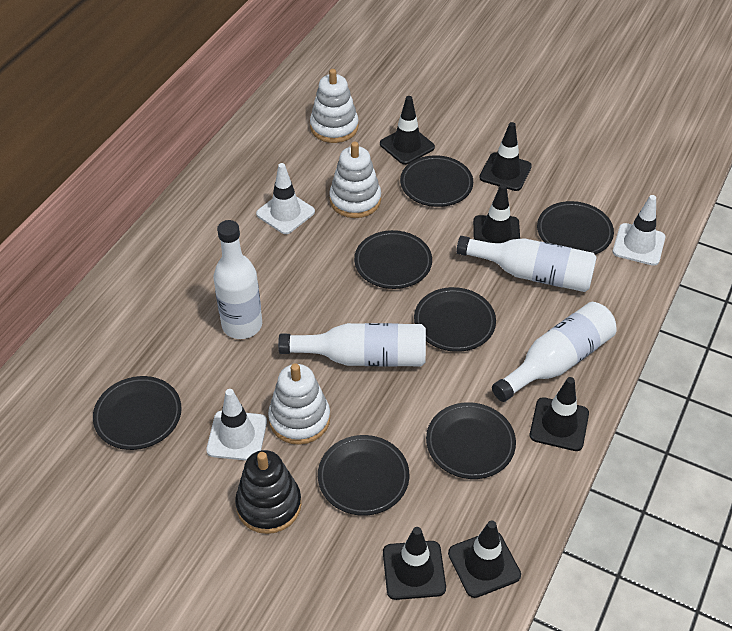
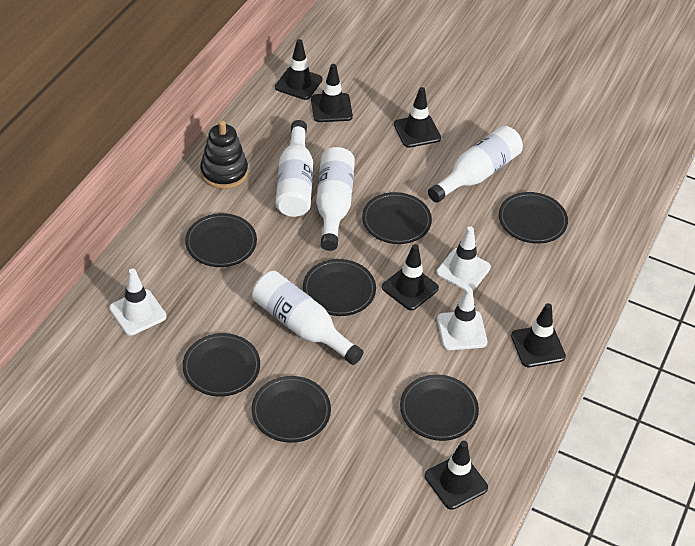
white stacking toy: 3 -> 0

